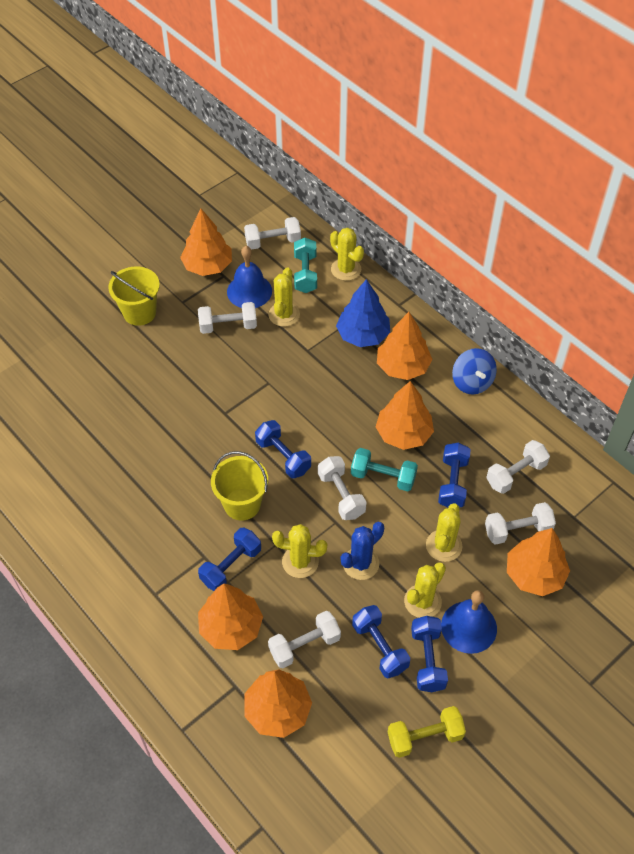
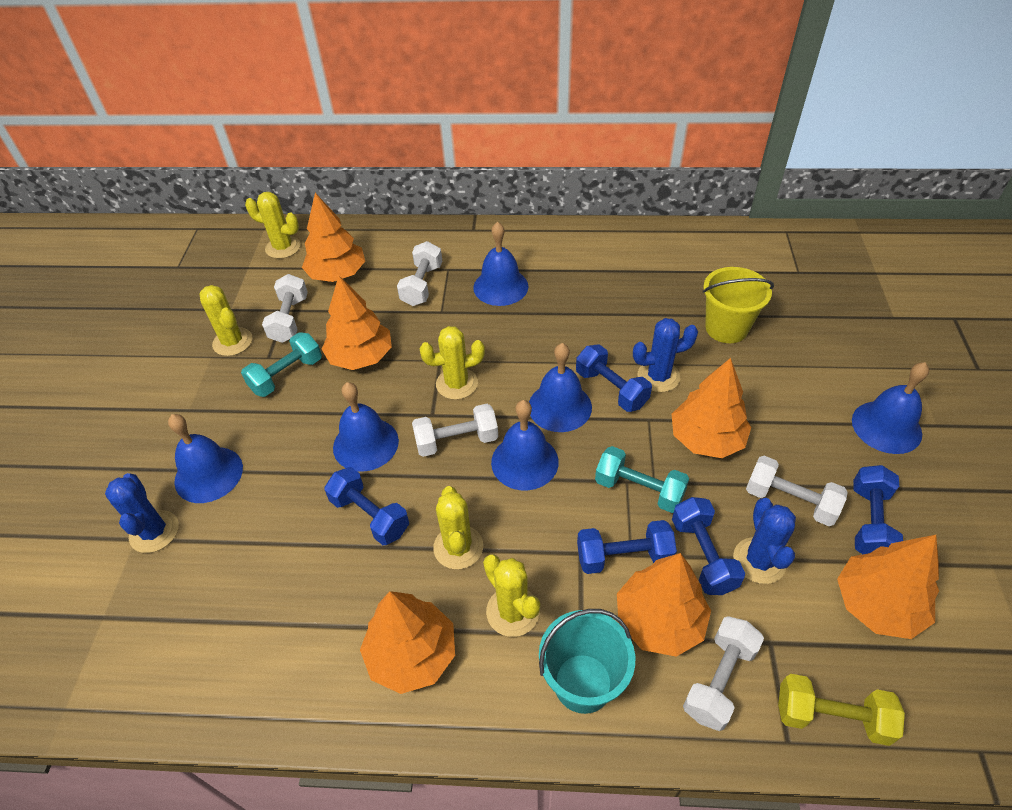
blue bell: 2 -> 6
blue cactus: 1 -> 3
blue spinning top: 1 -> 0
blue tree: 1 -> 0
turquoise bucket: 0 -> 1
white dumbbell: 6 -> 5
yellow bucket: 2 -> 1

